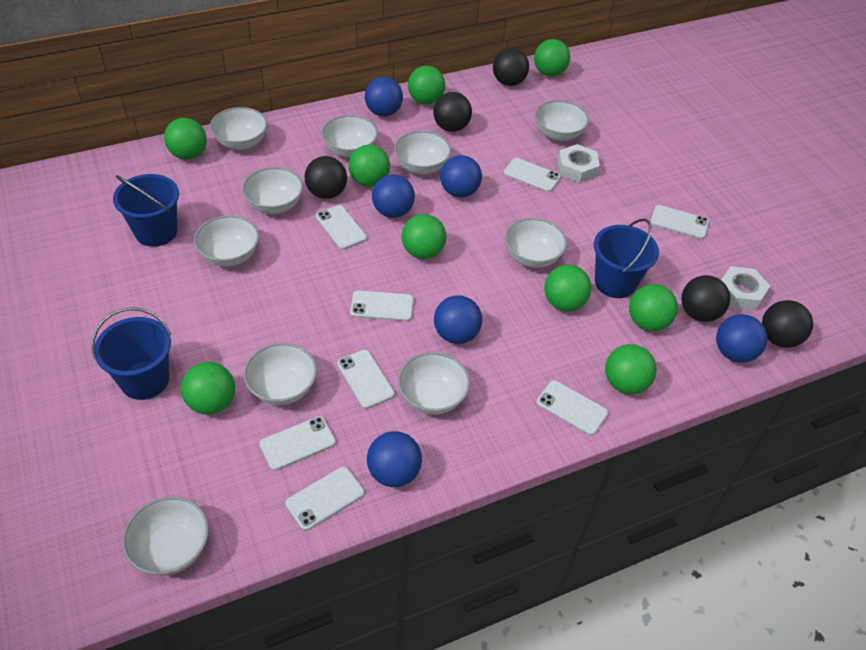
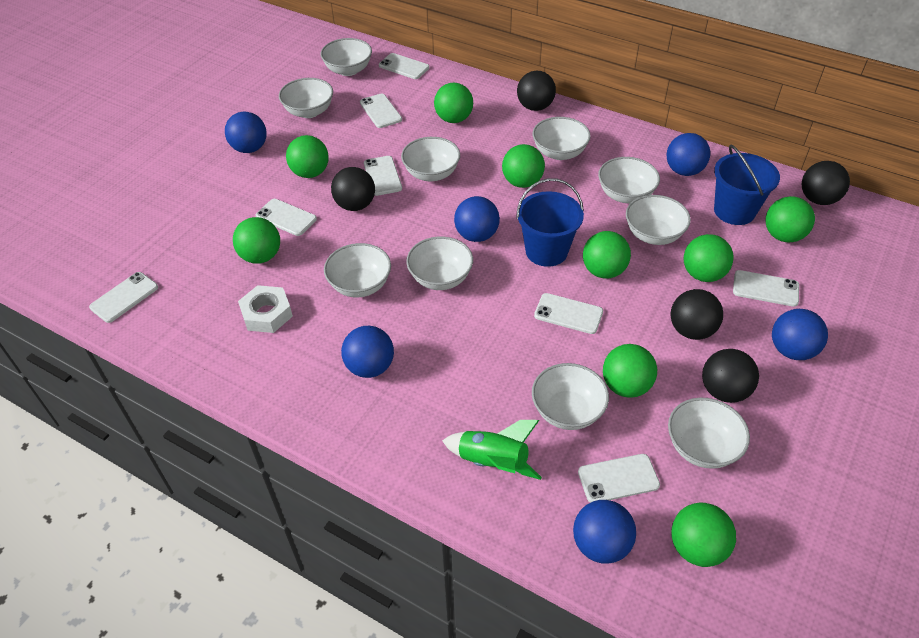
blue bucket: 3 -> 2
green rocket: 0 -> 1
white nut: 2 -> 1

